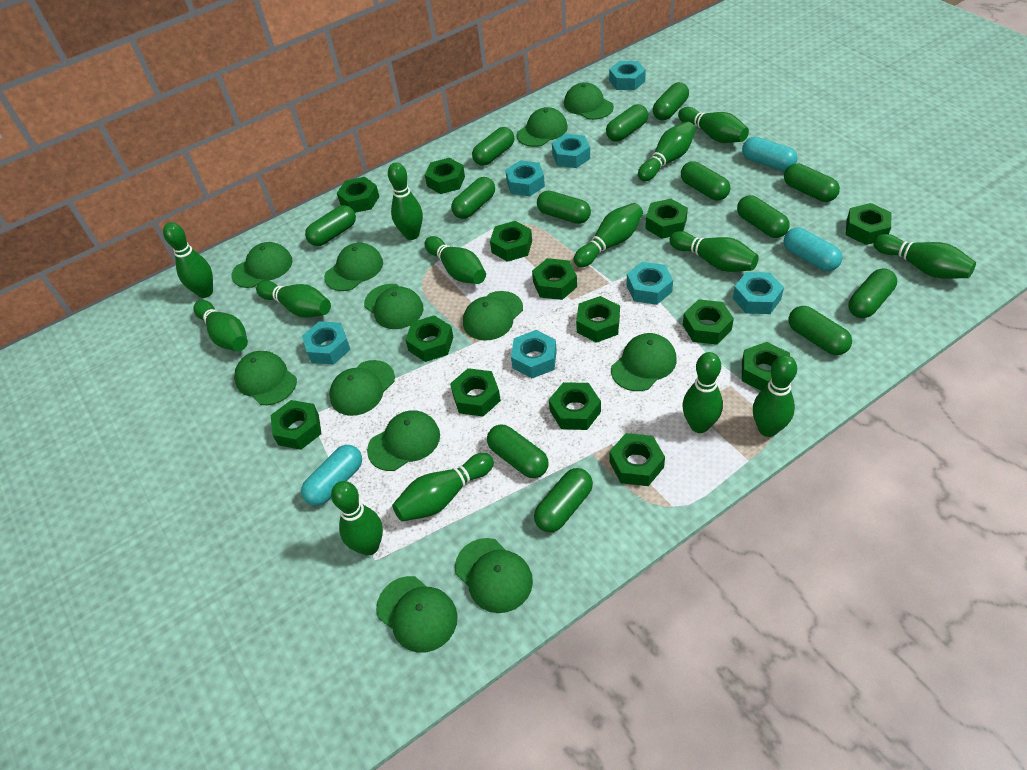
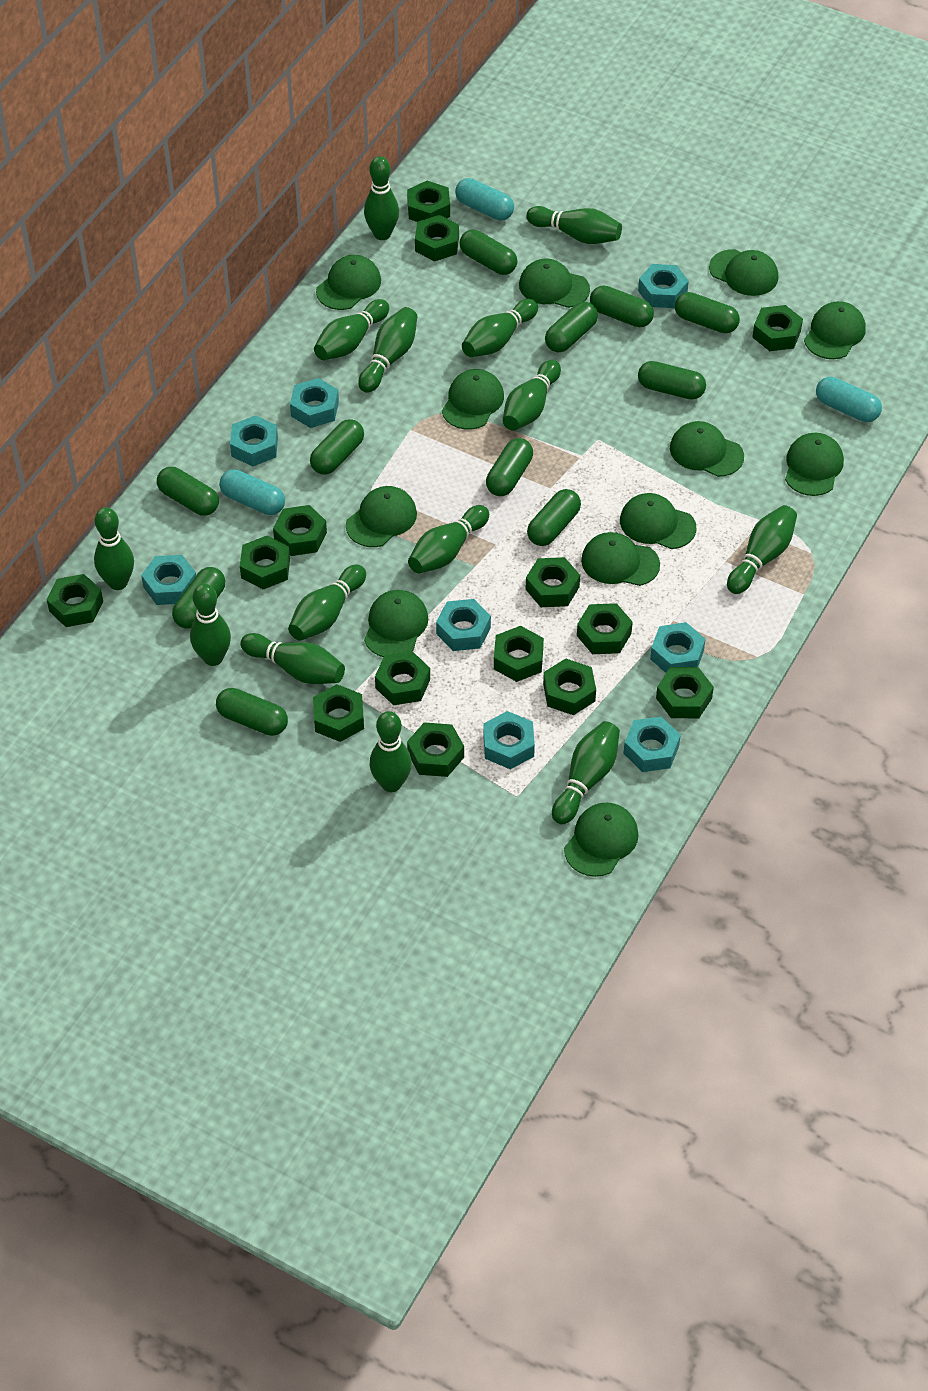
green capsule: 13 -> 11
turquoise nut: 7 -> 8

